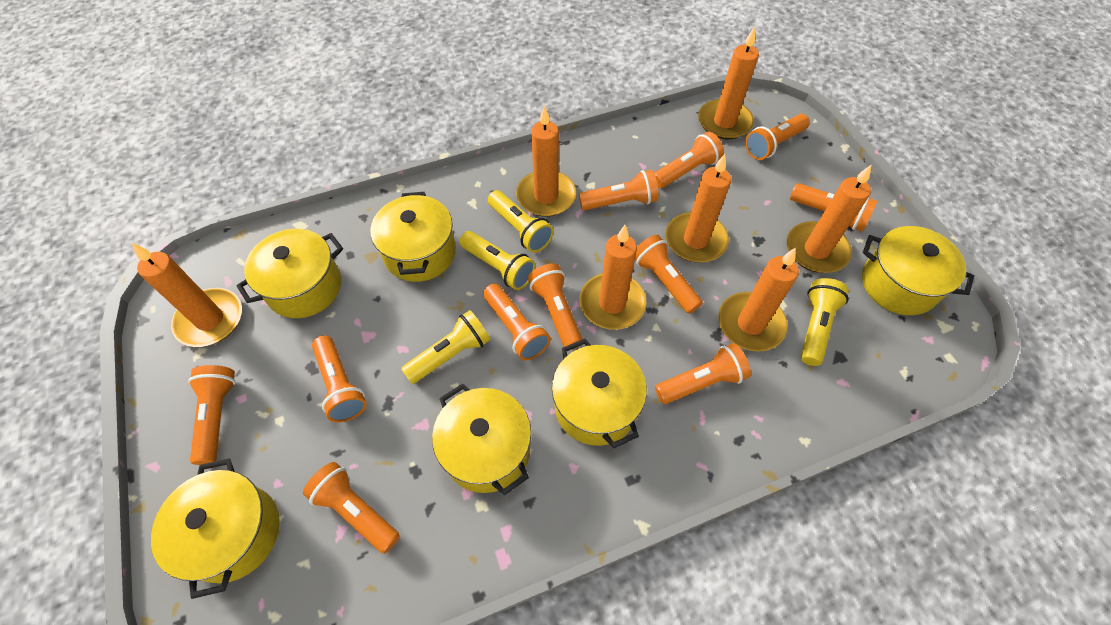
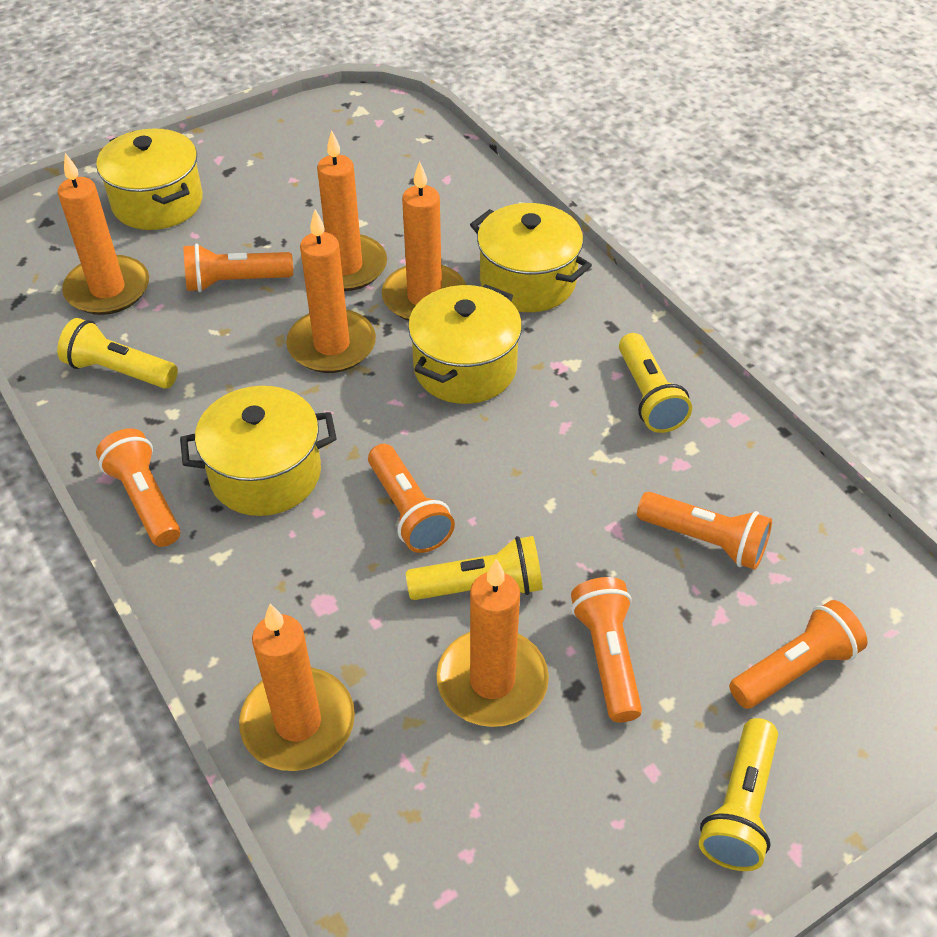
orange candle: 7 -> 6
orange flashlight: 11 -> 6
yellow pot: 6 -> 4

